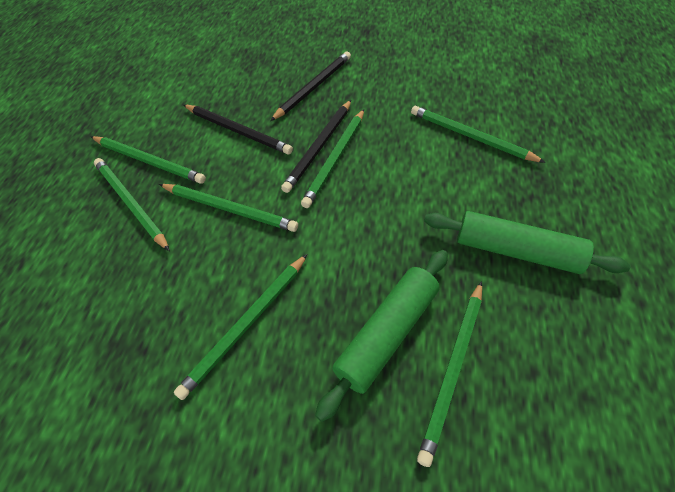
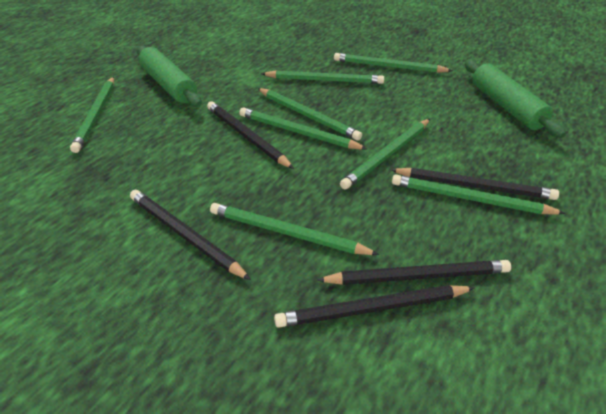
black pencil: 3 -> 5
green pencil: 7 -> 8

